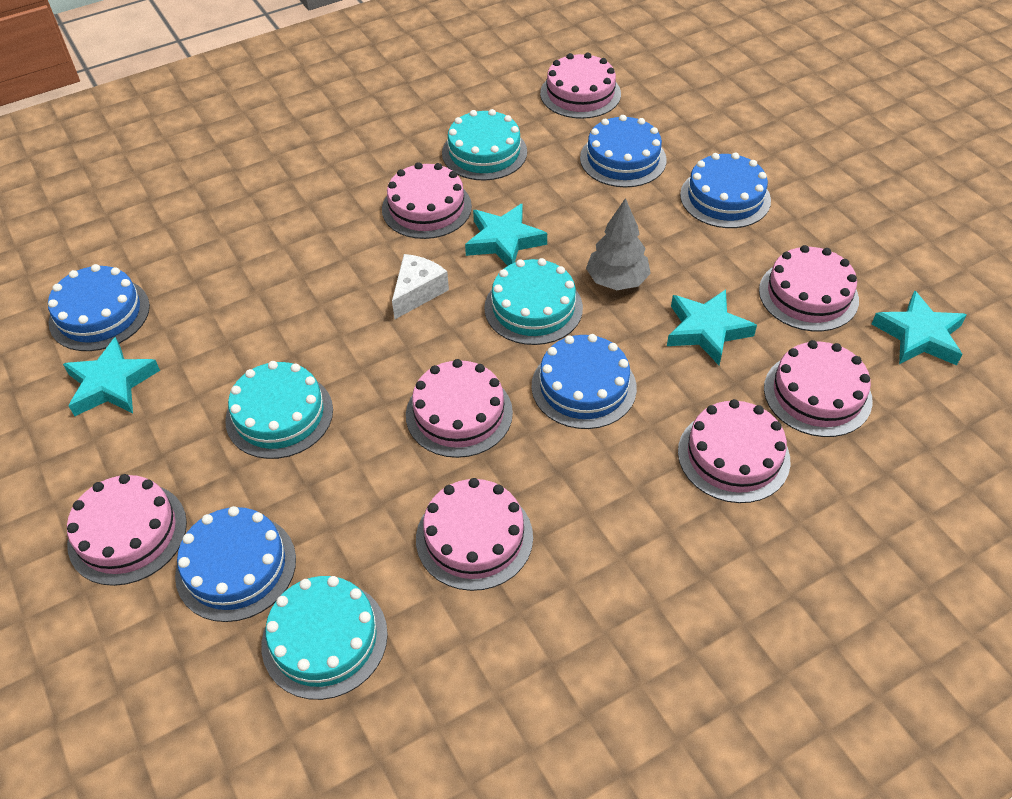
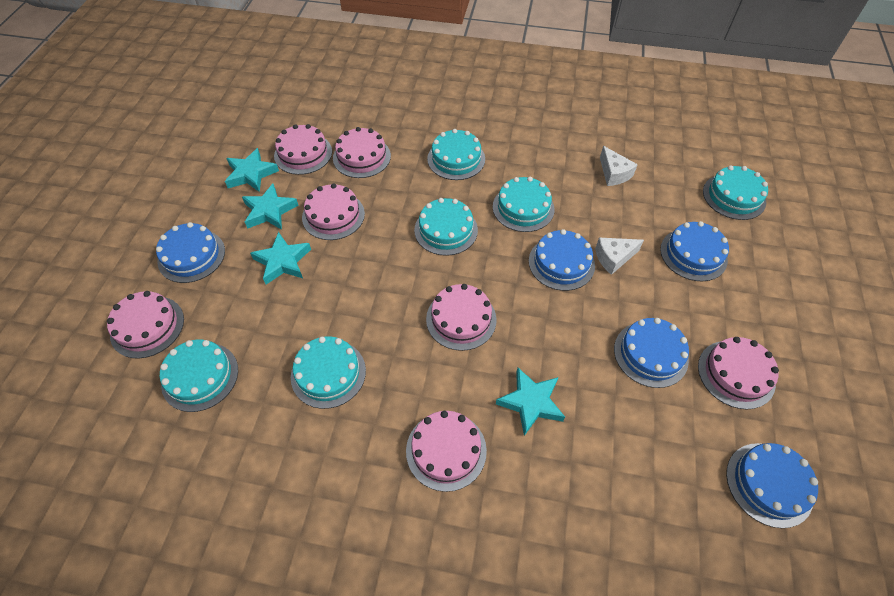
grey tree: 1 -> 0
pink cake: 8 -> 7
turquoise cake: 4 -> 6
white cheese: 1 -> 2

